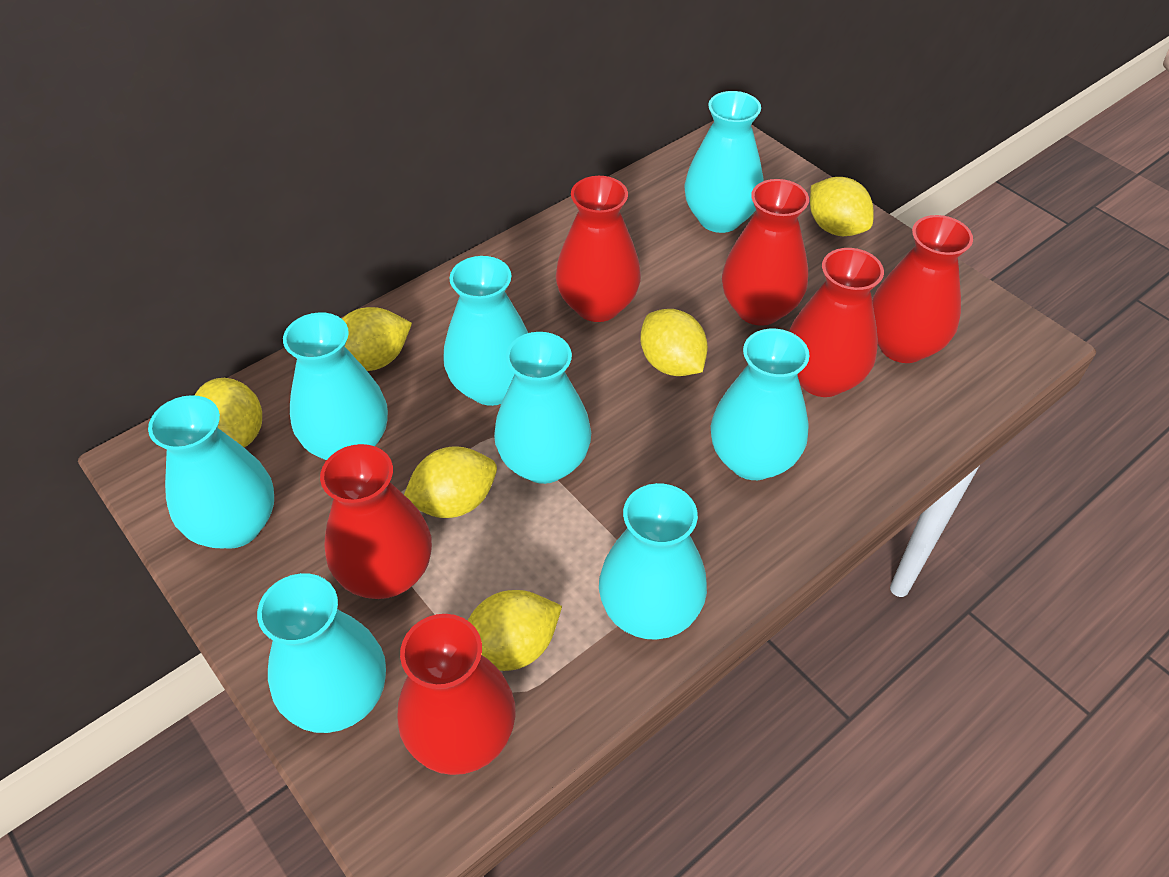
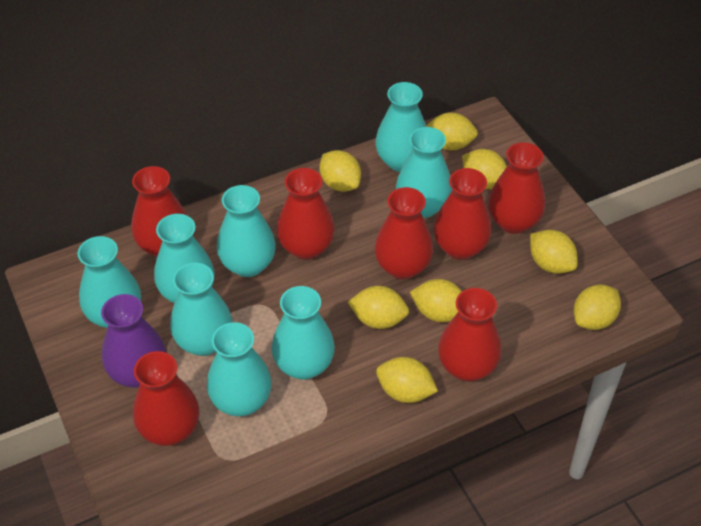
purple vase: 0 -> 1
red vase: 6 -> 7
yellow lemon: 6 -> 8

